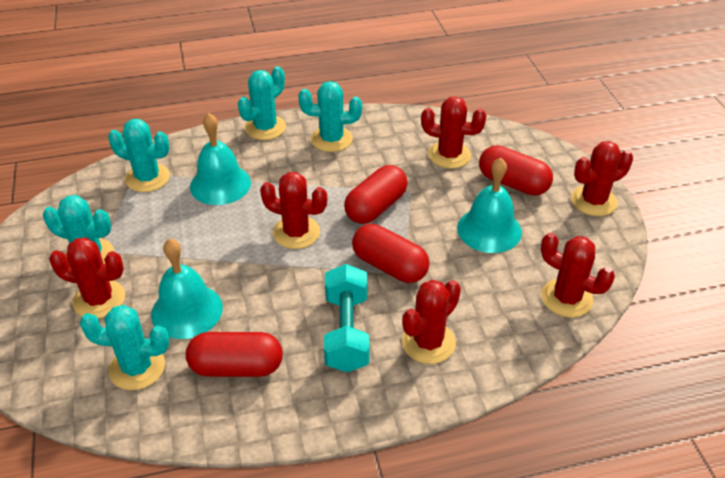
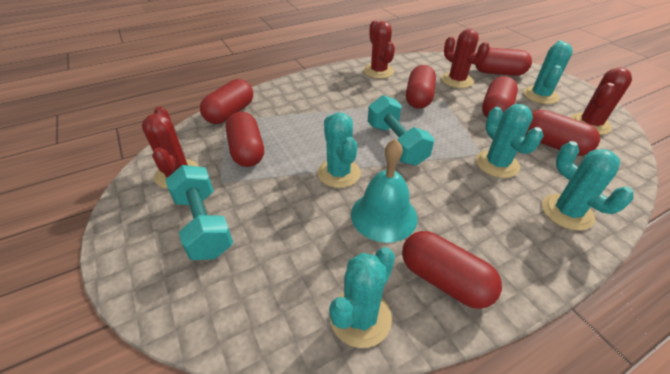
red cactus: 6 -> 4
red capsule: 4 -> 7
turquoise bell: 3 -> 1
turquoise dumbbell: 1 -> 2

